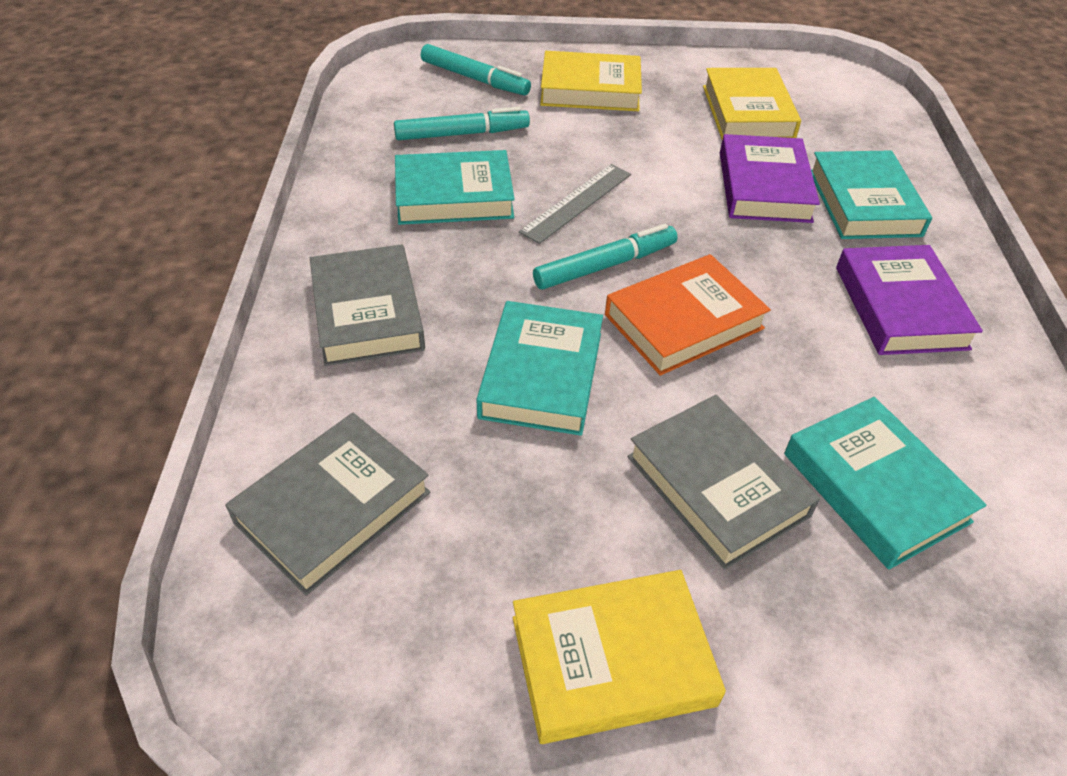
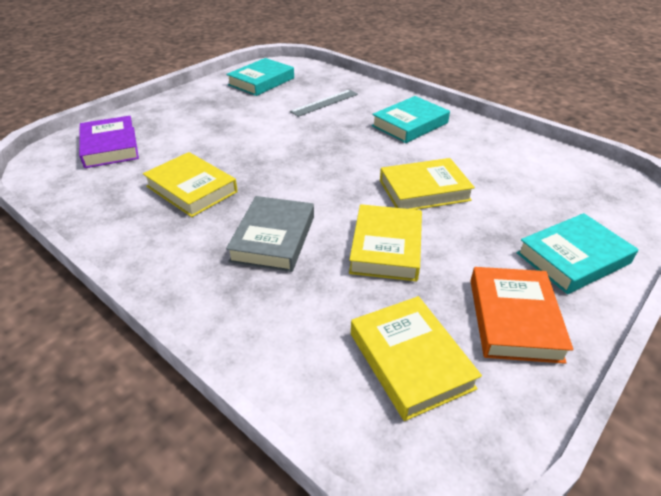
grey book: 3 -> 1
purple book: 2 -> 1
turquoise book: 4 -> 3
turquoise marker: 3 -> 0
yellow book: 3 -> 4

